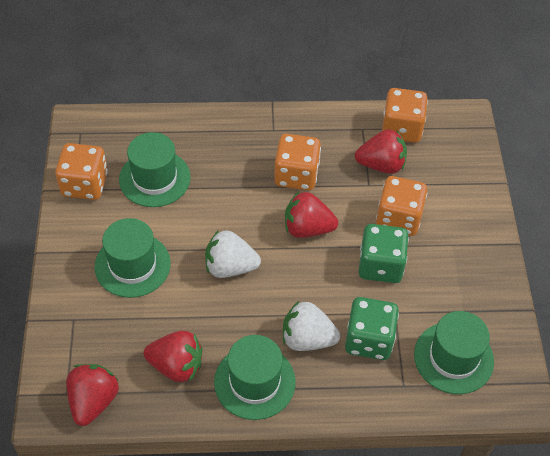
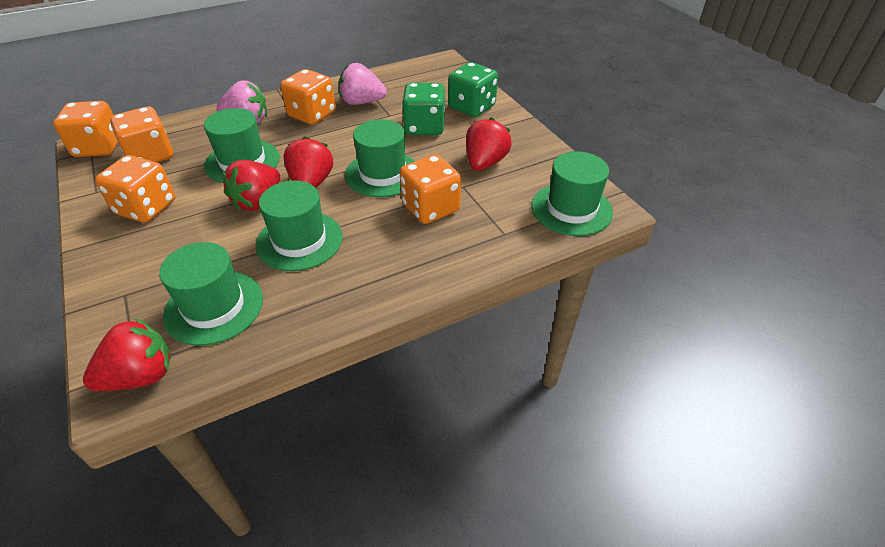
green hat: 4 -> 5
orange dice: 4 -> 5
pink strawberry: 0 -> 2
white strawberry: 2 -> 0

